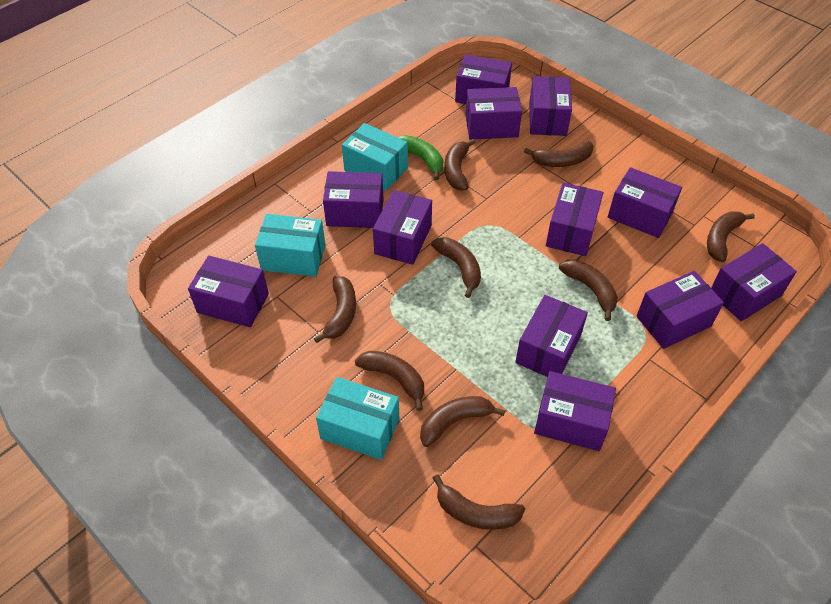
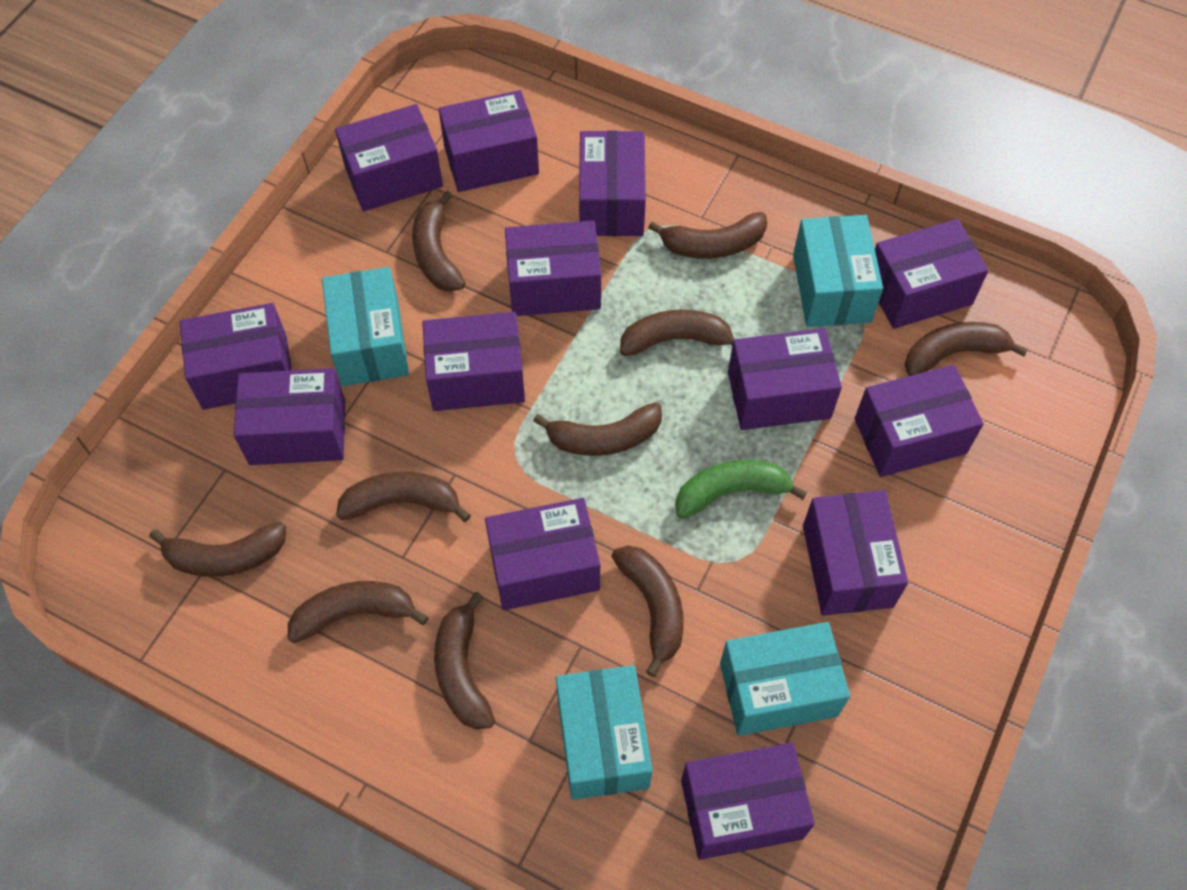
brown banana: 9 -> 10
purple box: 12 -> 13
turquoise box: 3 -> 4

